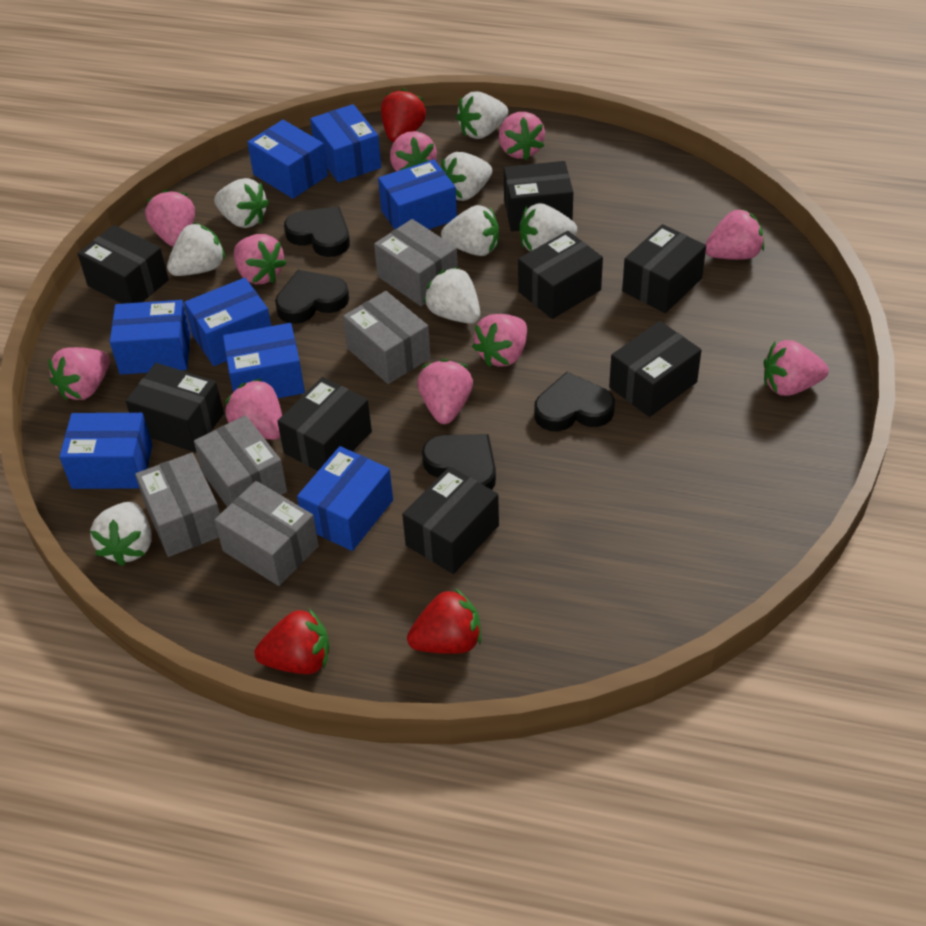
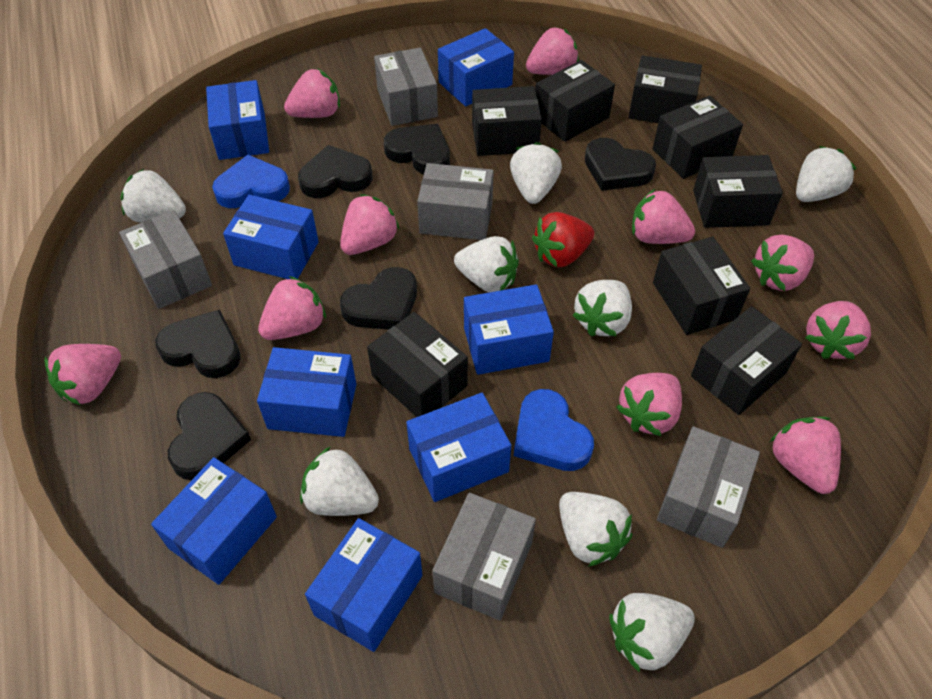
black heart: 4 -> 6
blue heart: 0 -> 2
red strawberry: 3 -> 1

